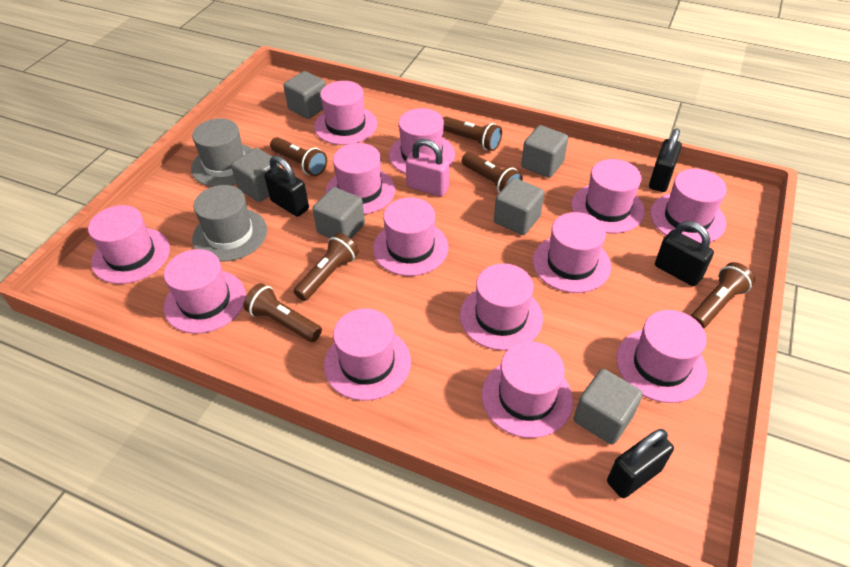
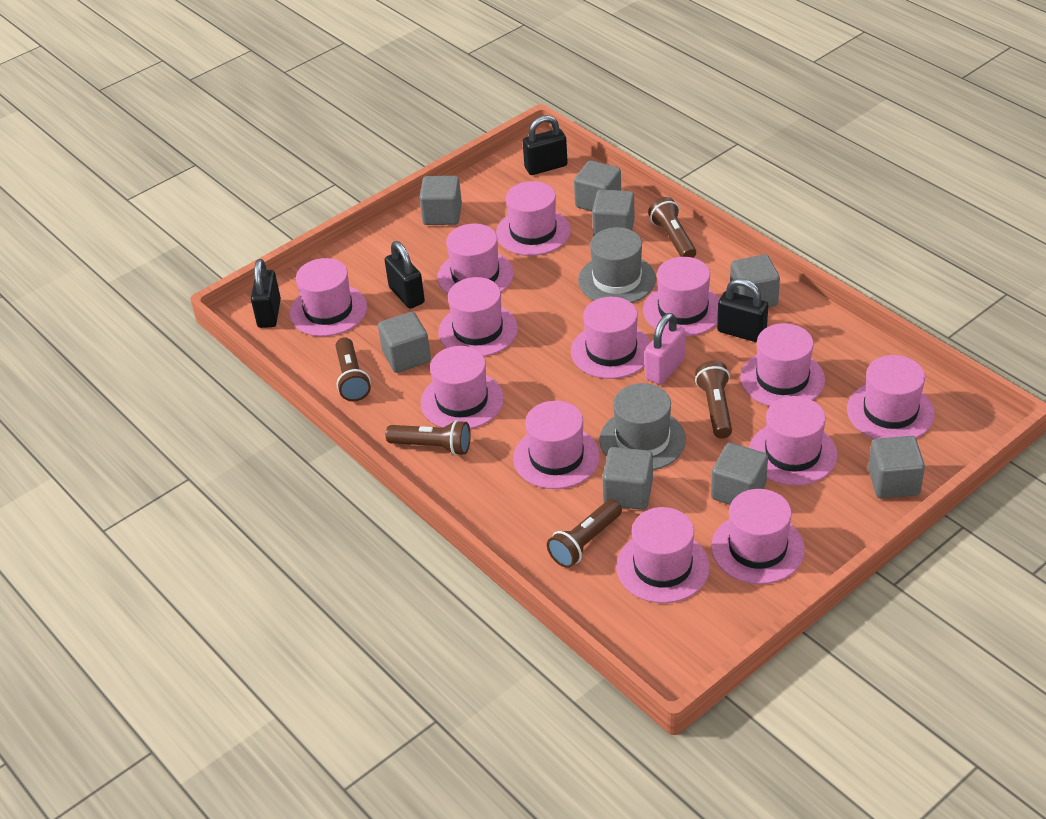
brown flashlight: 6 -> 5
grey cube: 6 -> 8

